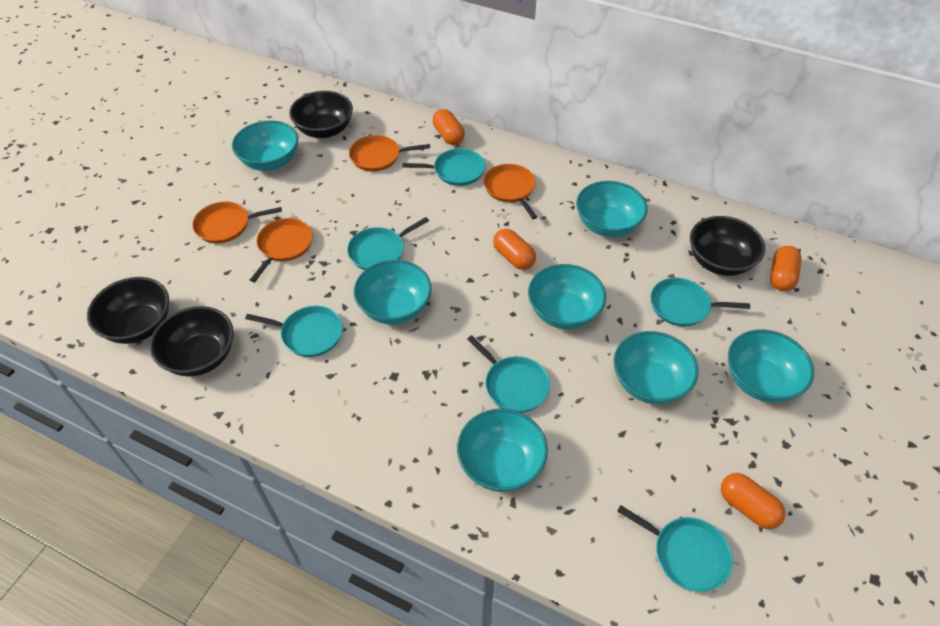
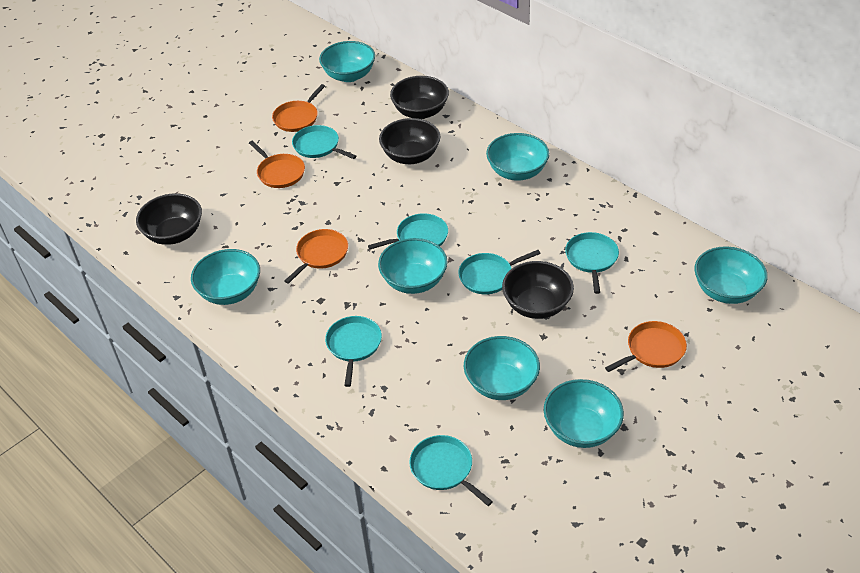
orange capsule: 4 -> 0

